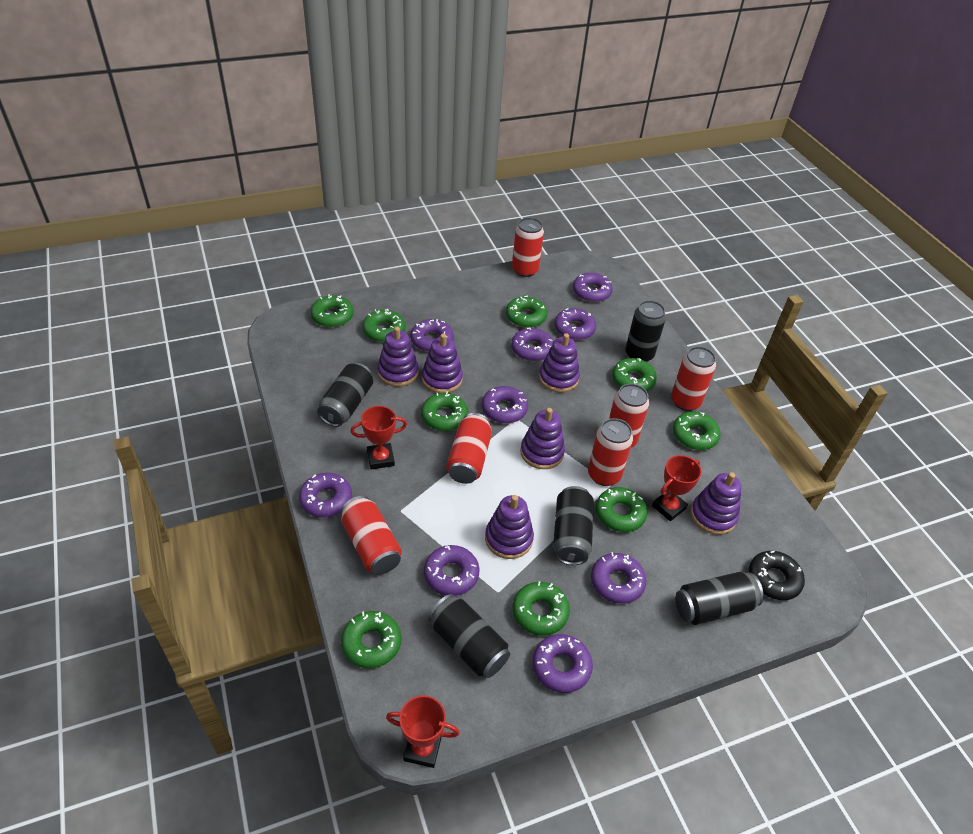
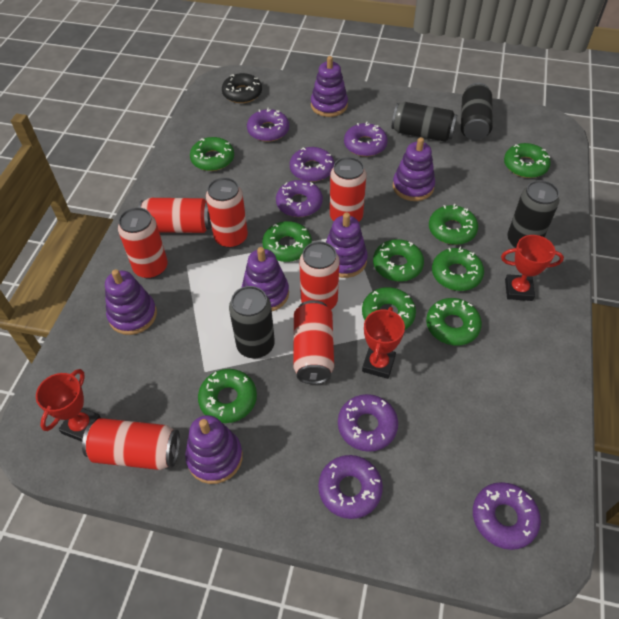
black can: 5 -> 4
purple donut: 9 -> 7
red can: 6 -> 7

